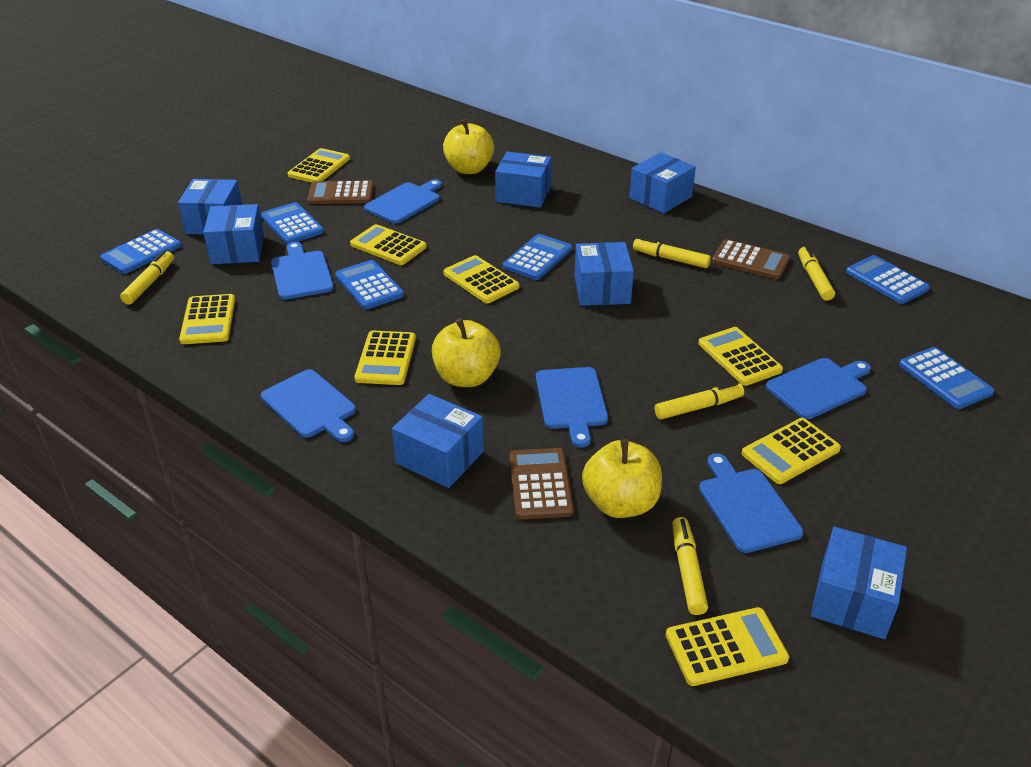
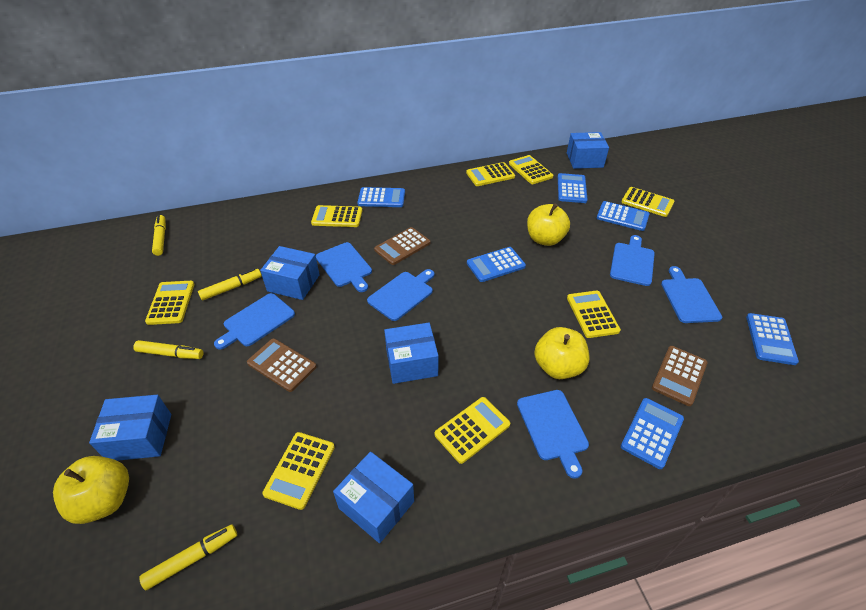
blue box: 7 -> 5
yellow marker: 5 -> 4

